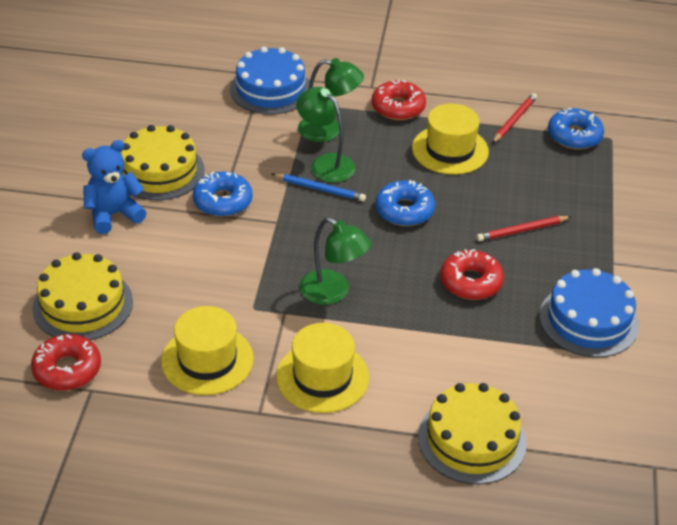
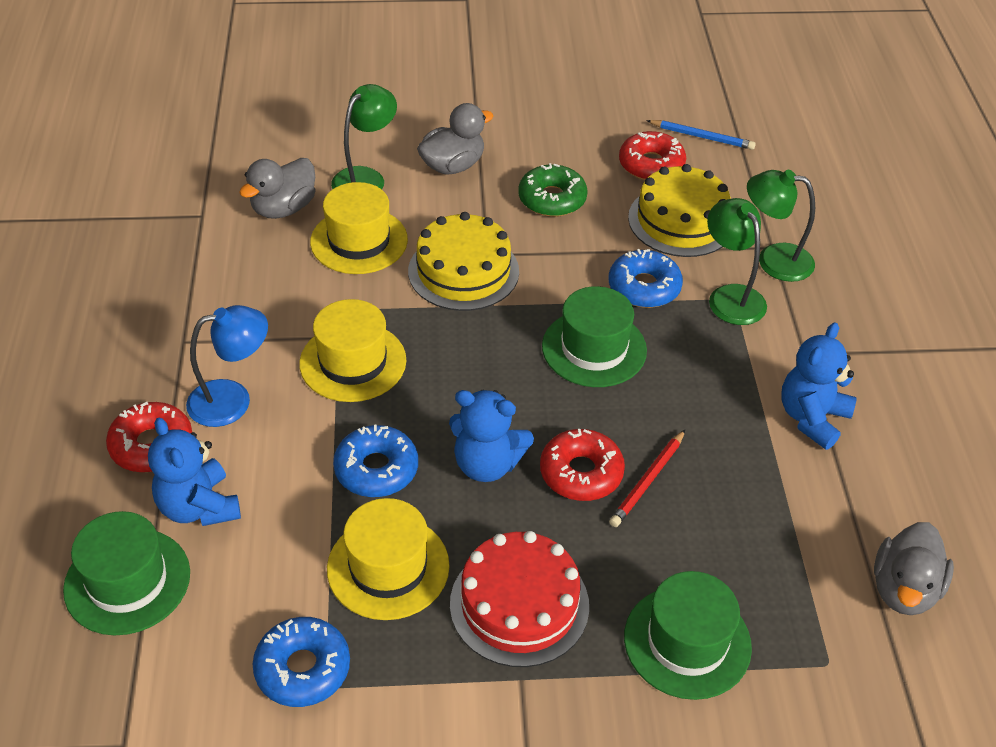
blue cake: 2 -> 0
blue lamp: 0 -> 1
blue teddy bear: 1 -> 3
green donut: 0 -> 1
green hat: 0 -> 3
grey duck: 0 -> 3
red cake: 0 -> 1
red pencil: 2 -> 1
yellow cake: 3 -> 2

